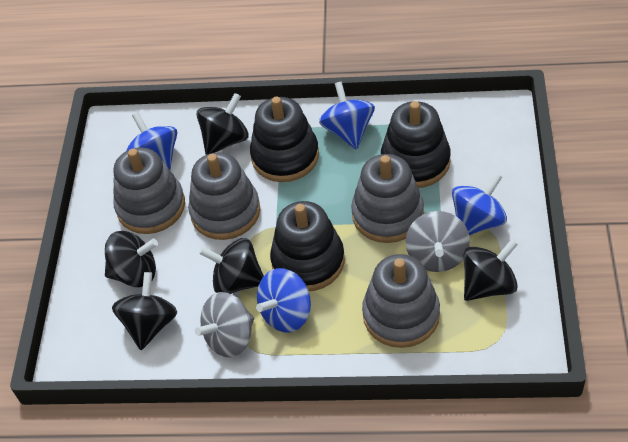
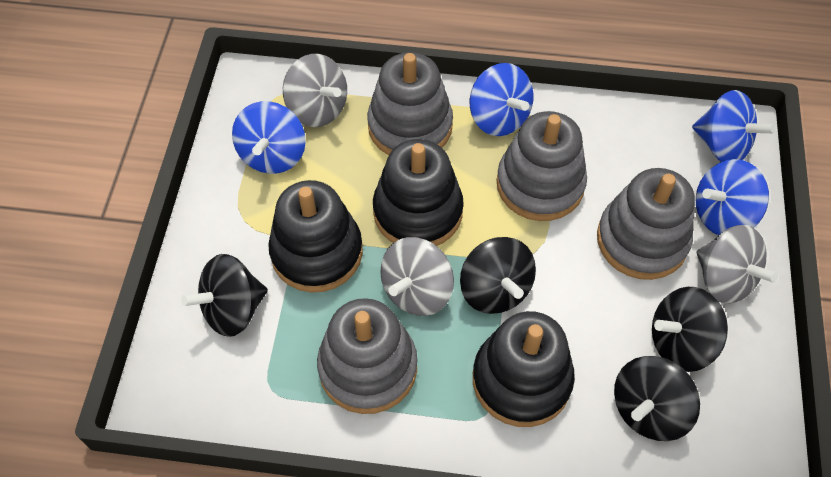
black spinning top: 5 -> 4
grey spinning top: 2 -> 3

